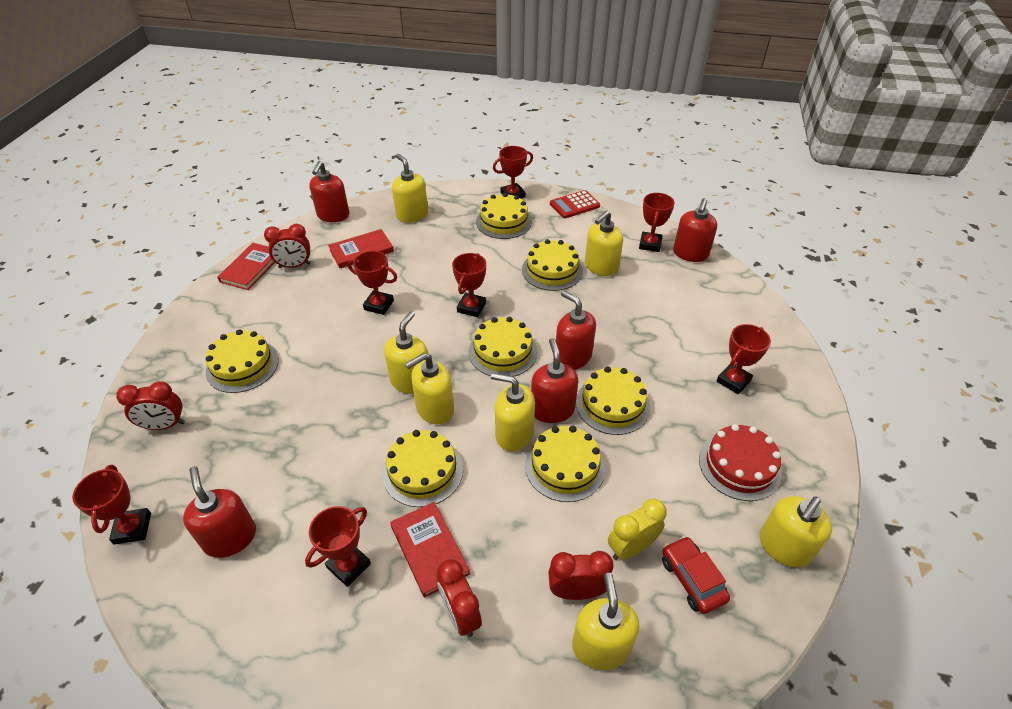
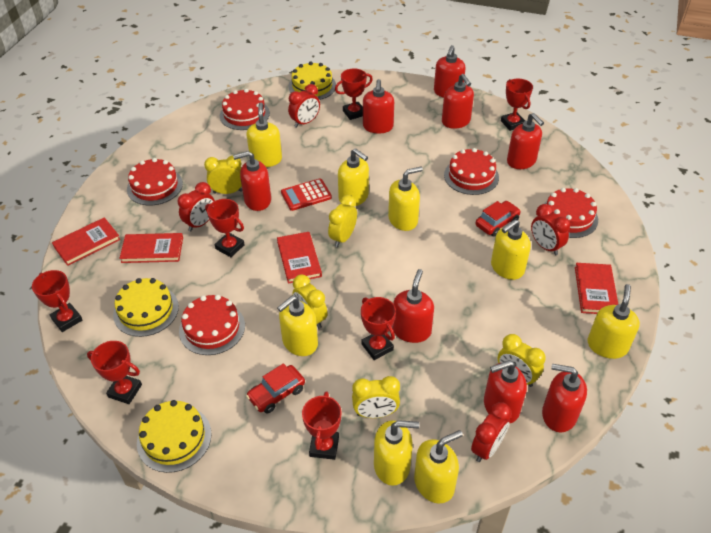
red book: 3 -> 4
red cake: 1 -> 5
red car: 1 -> 2
red soap dispenser: 5 -> 8
yellow cake: 7 -> 3
yellow clock: 1 -> 5
yellow soap dispenser: 7 -> 8

